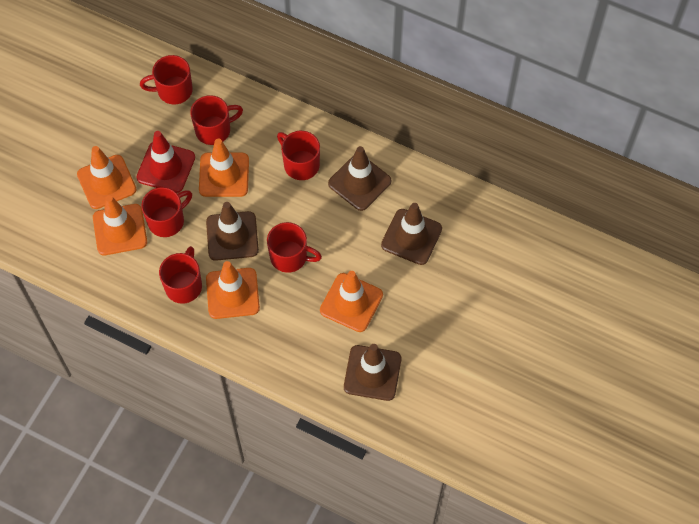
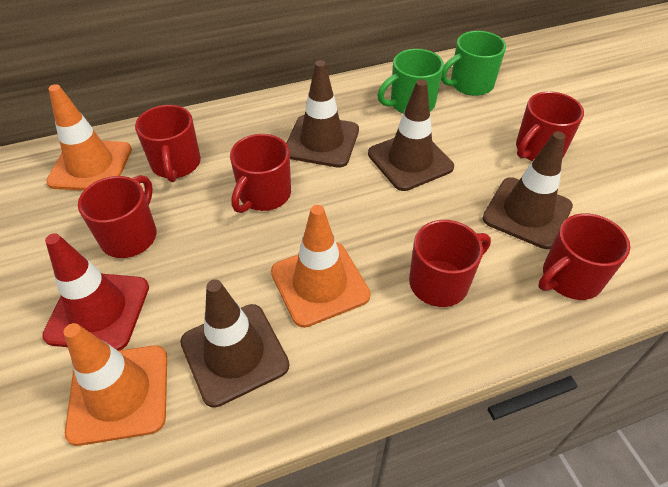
green mug: 0 -> 2
orange traffic cone: 5 -> 3

